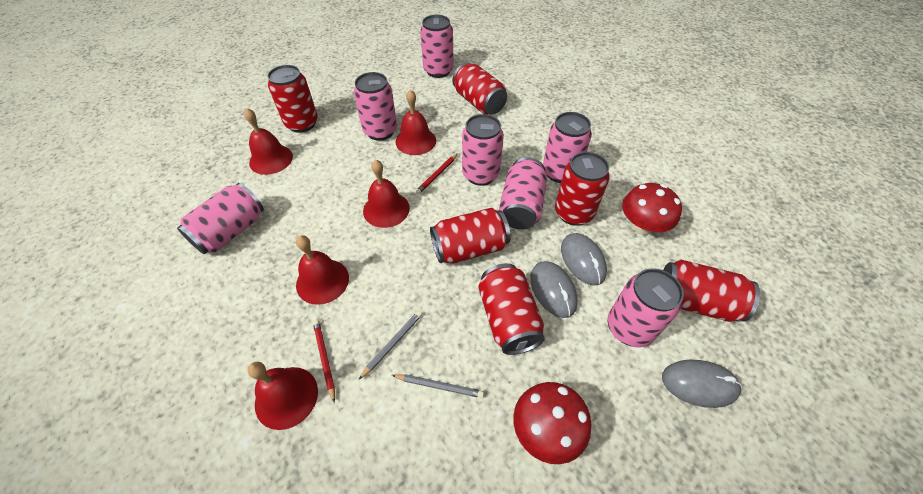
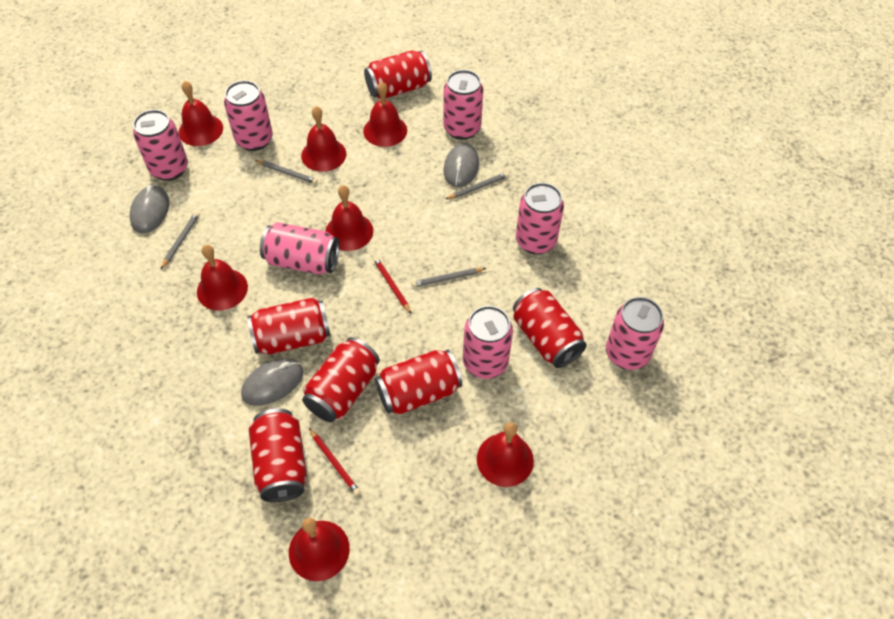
grey pencil: 2 -> 4
red bell: 5 -> 7
red mushroom: 2 -> 0

